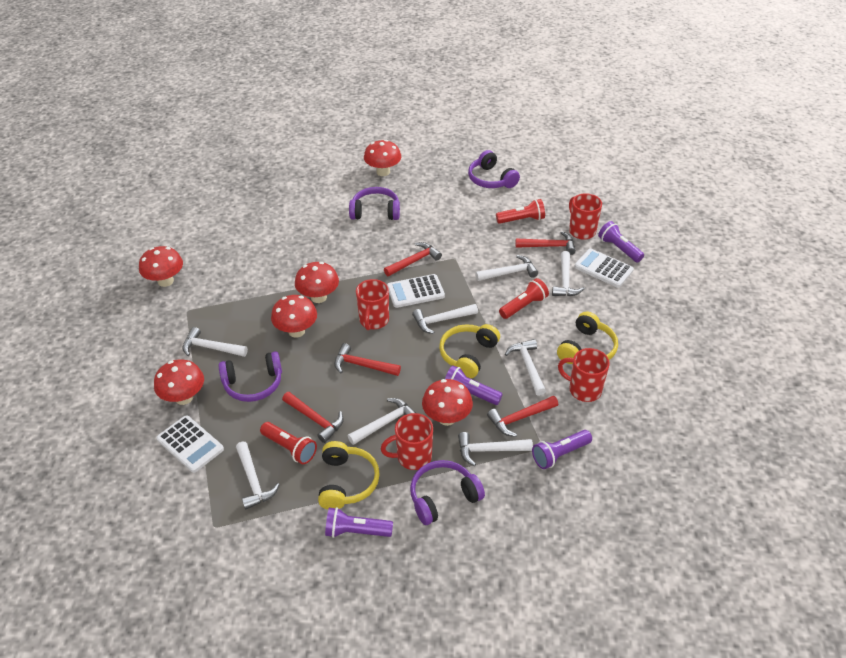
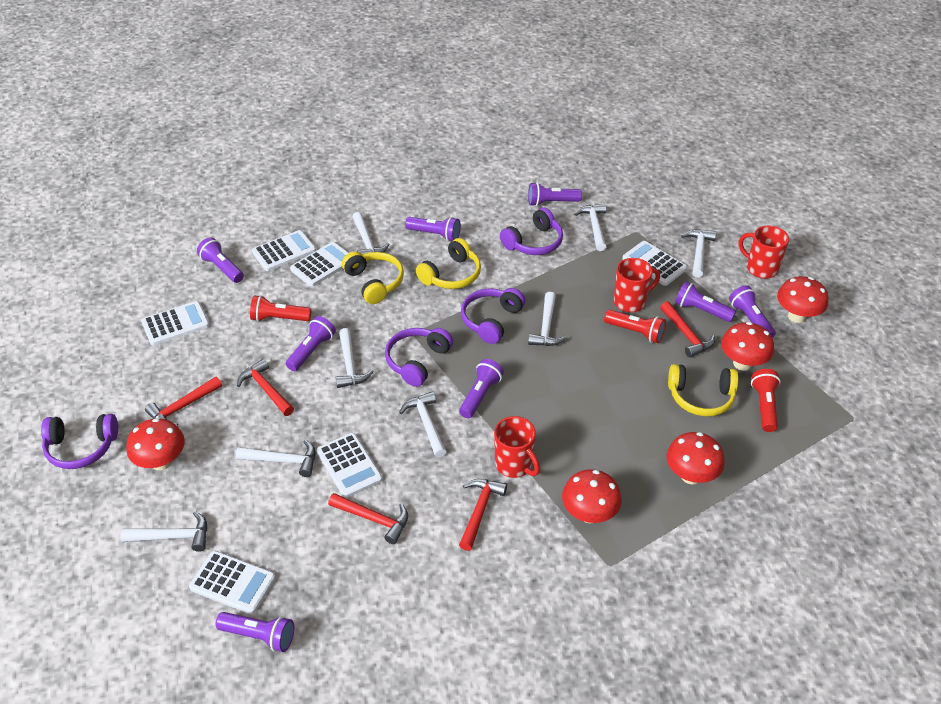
purple flashlight: 4 -> 8
red mug: 4 -> 3
red mushroom: 6 -> 5
white calculator: 3 -> 6

